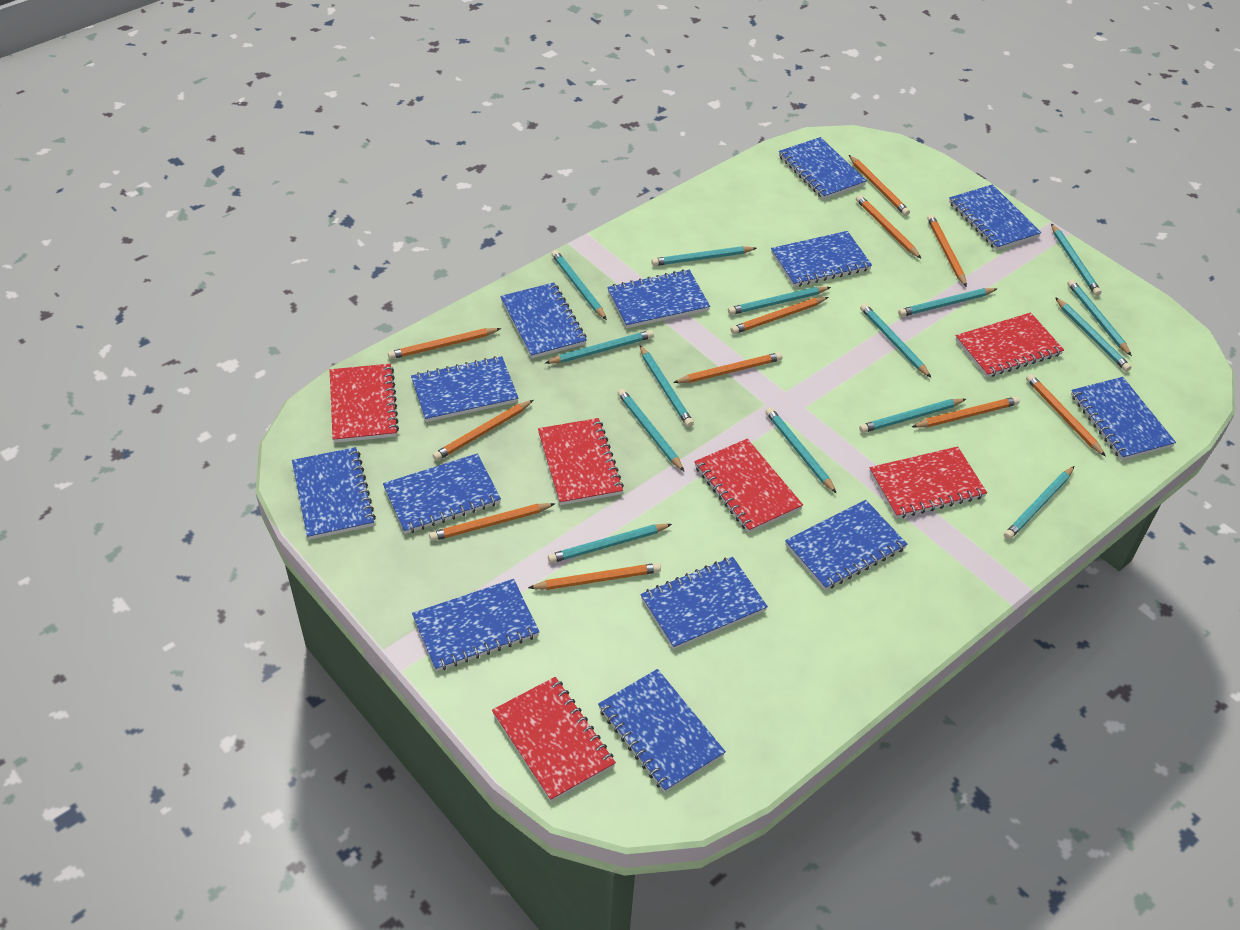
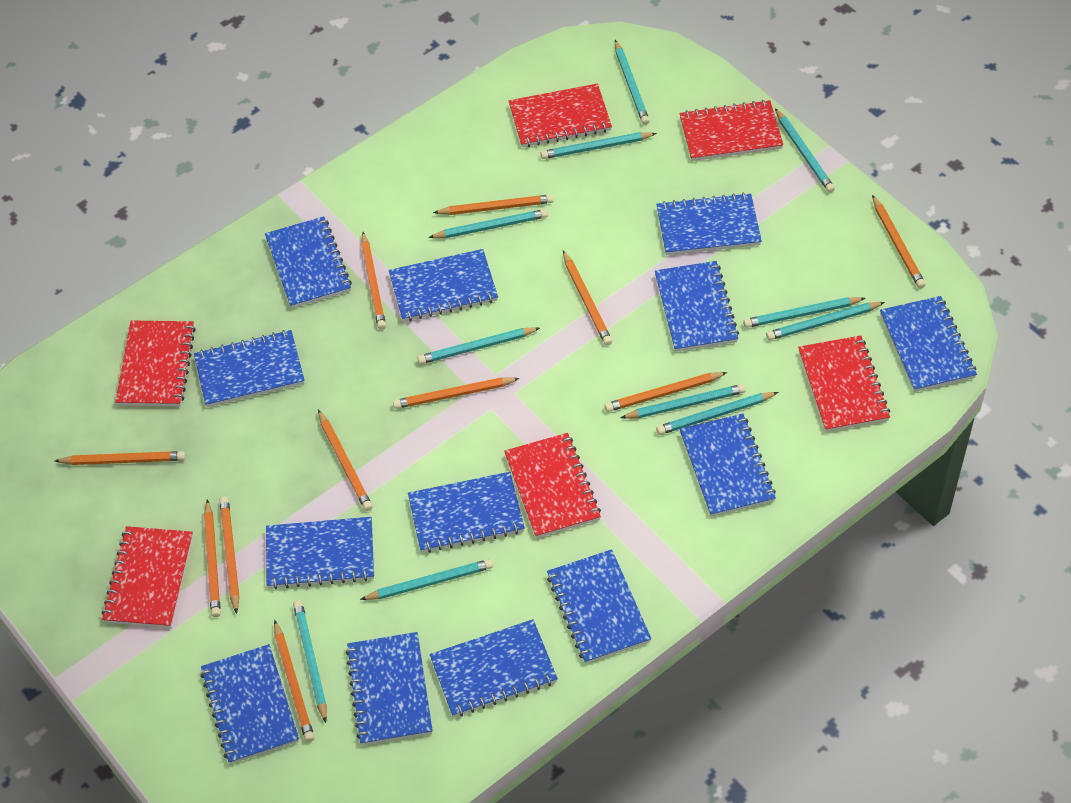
turquoise pencil: 15 -> 11

